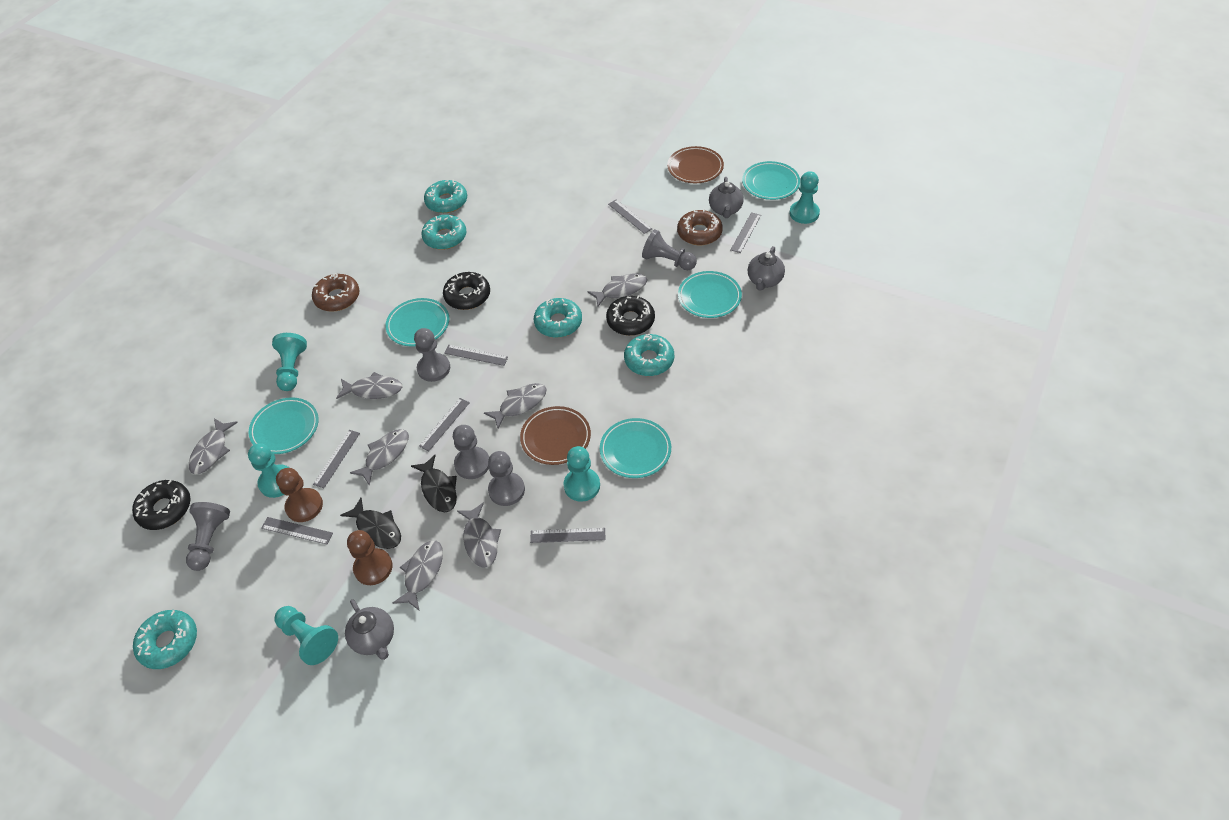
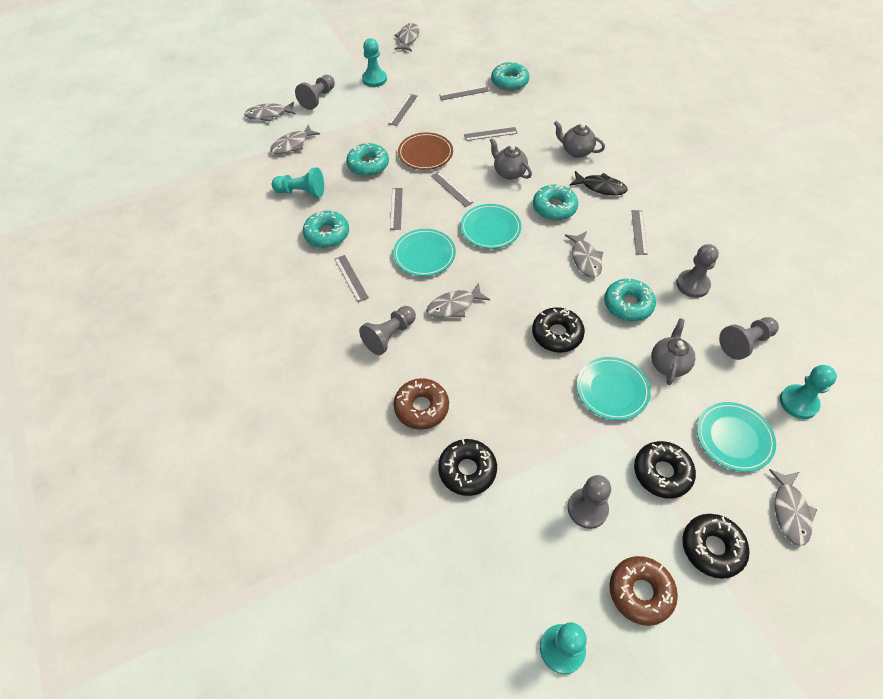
black donut: 3 -> 4
black fish: 2 -> 1
brown pawn: 2 -> 0
brown plate: 2 -> 1
grey fish: 7 -> 6
turquoise pawn: 5 -> 4
turquoise plate: 5 -> 4

